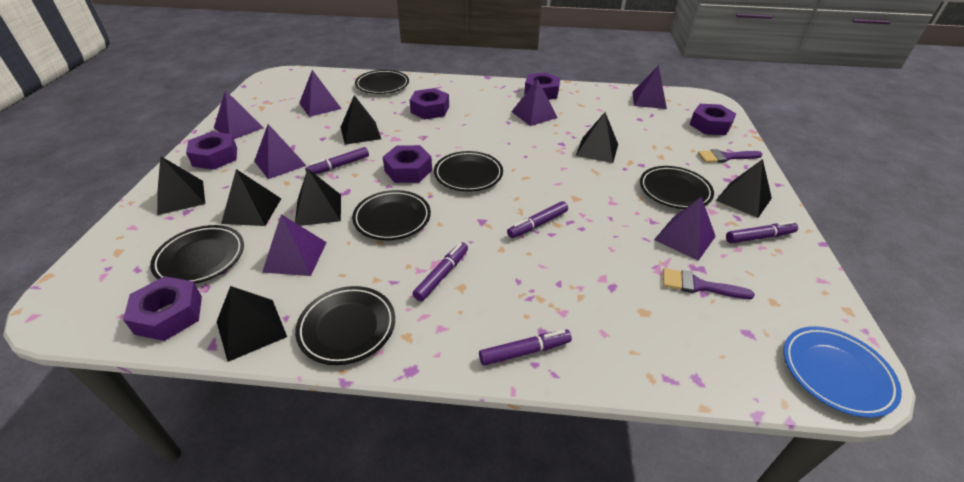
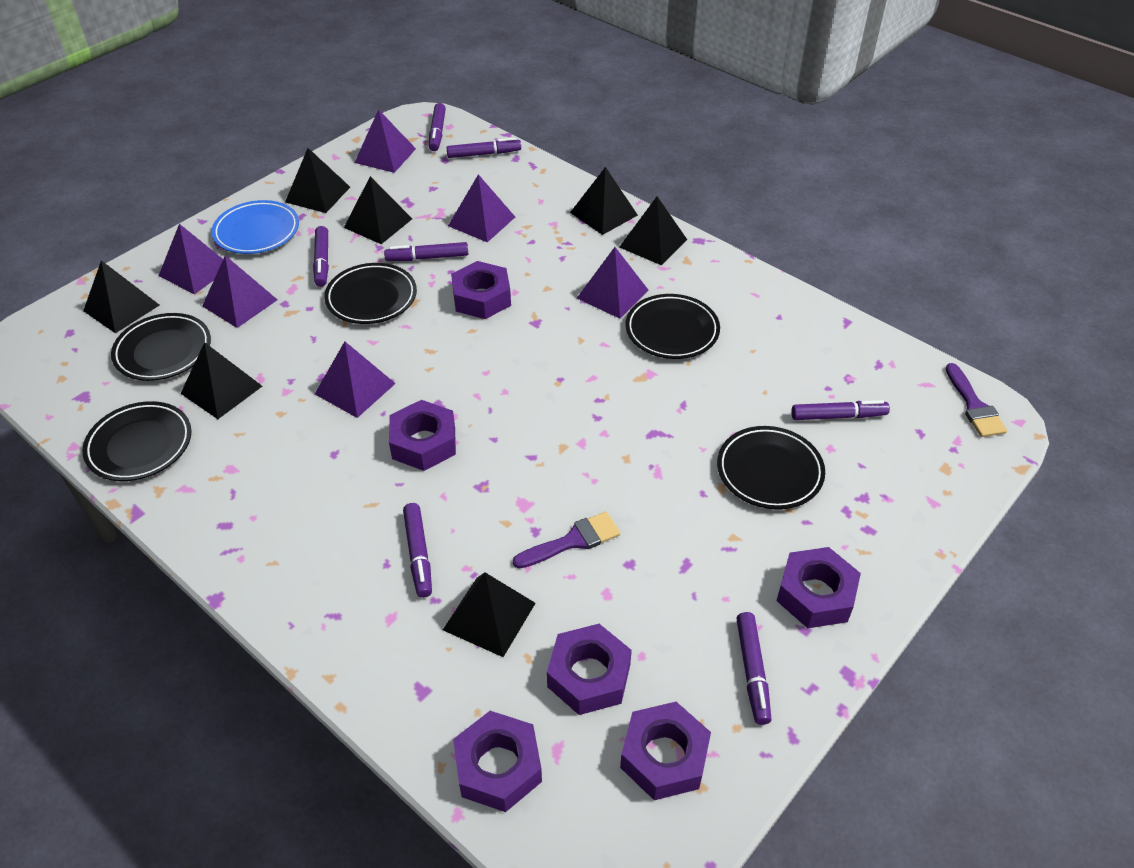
black plate: 6 -> 5
purple marker: 5 -> 7
purple pyramid: 7 -> 6

